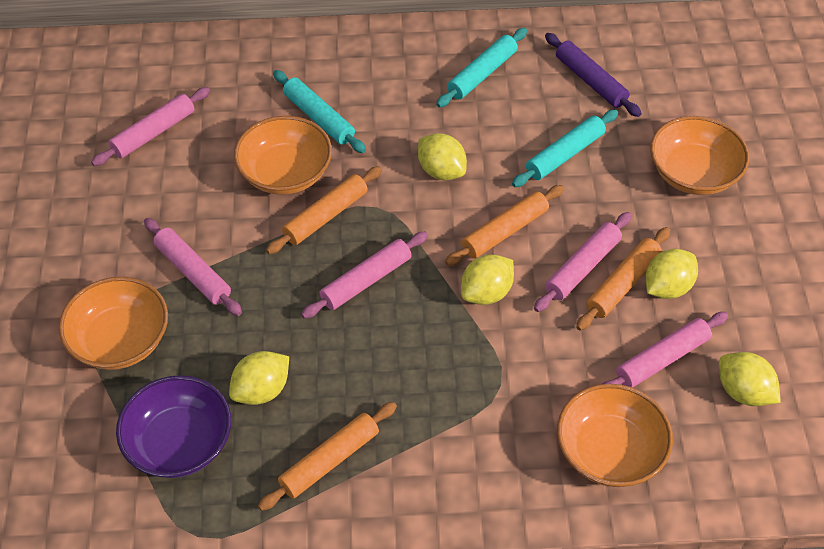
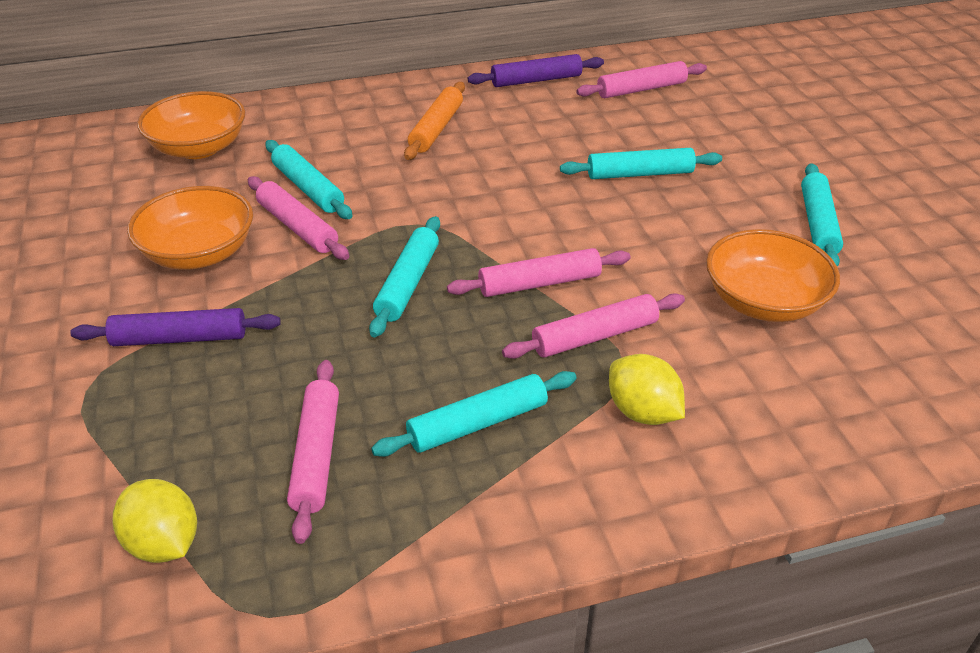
orange bowl: 4 -> 3
orange rolling pin: 4 -> 1
purple bowl: 1 -> 0
purple rolling pin: 1 -> 2
turquoise rolling pin: 3 -> 5
yellow lemon: 5 -> 2

